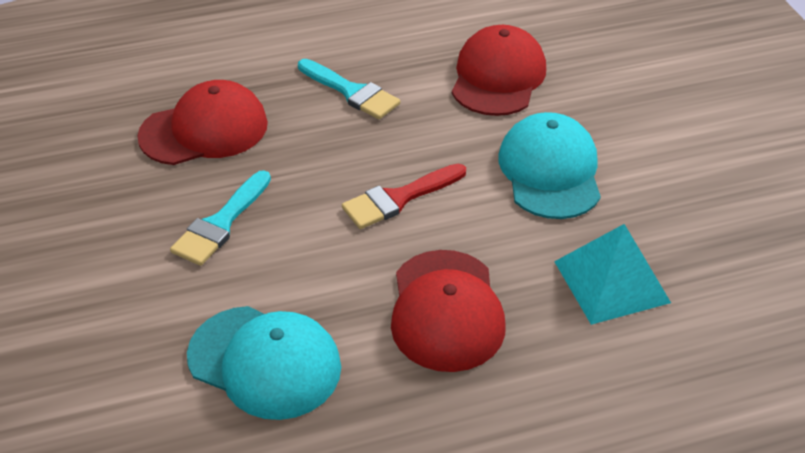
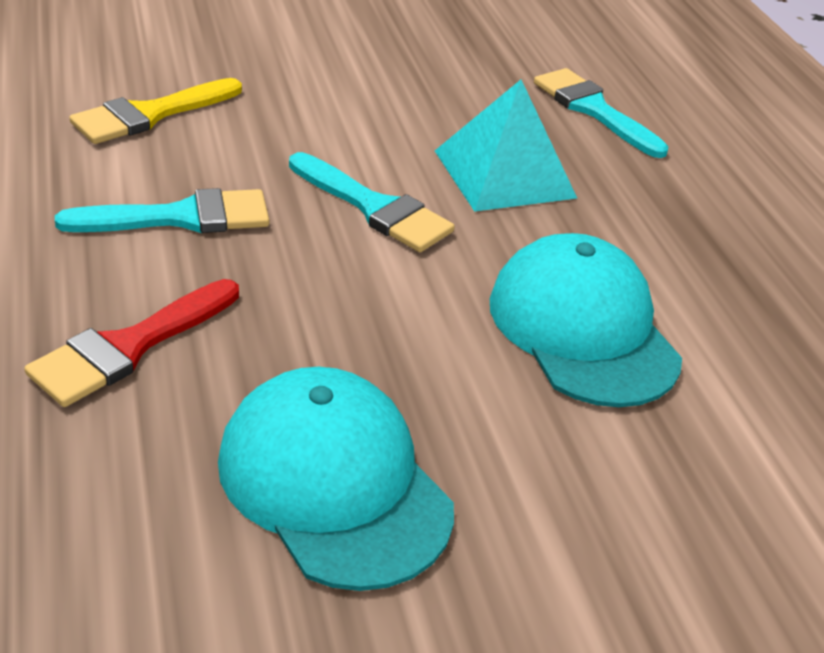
red cap: 3 -> 0
turquoise brush: 2 -> 3
yellow brush: 0 -> 1

